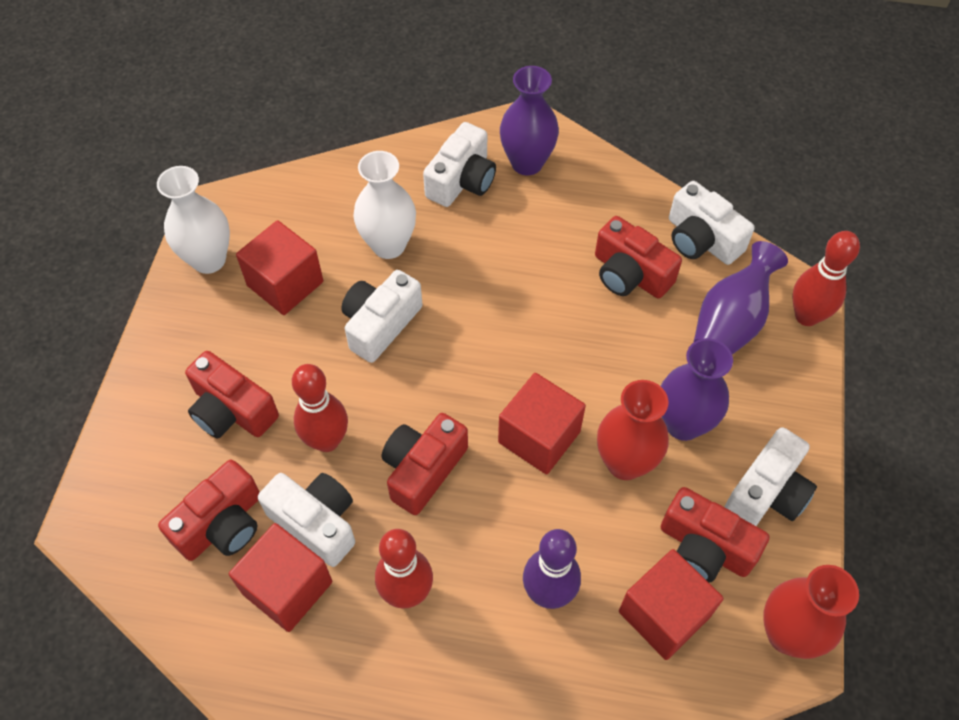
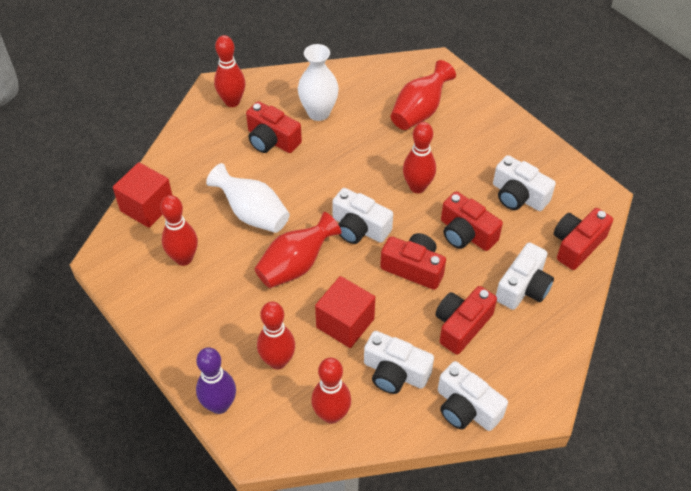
purple vase: 3 -> 0
red bowling pin: 3 -> 5
red cube: 4 -> 2

